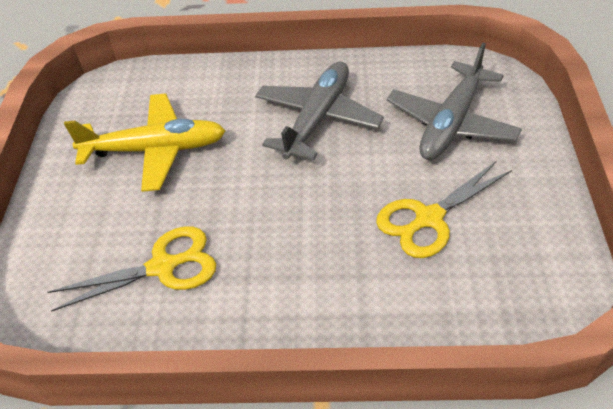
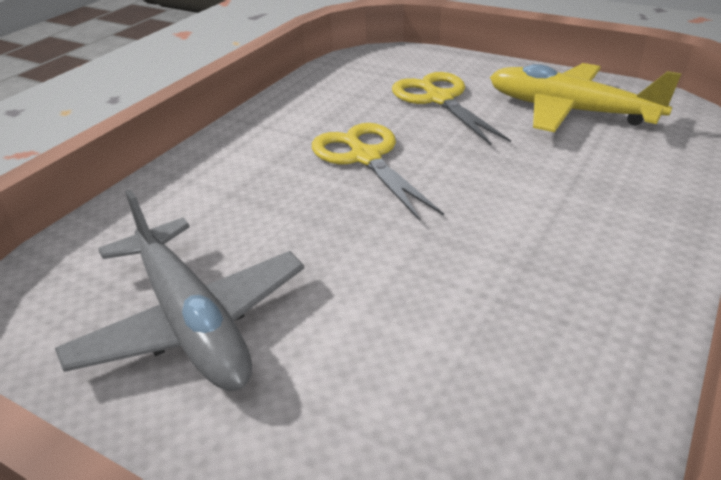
grey plane: 2 -> 1

